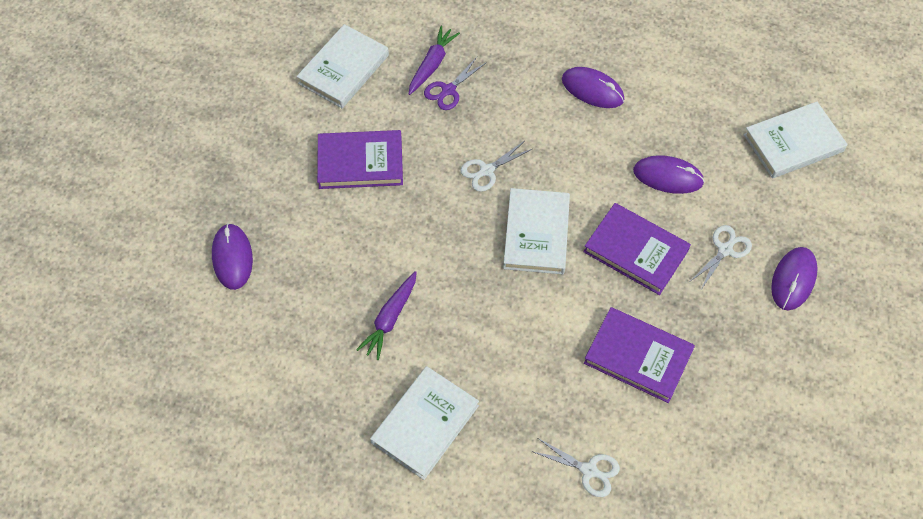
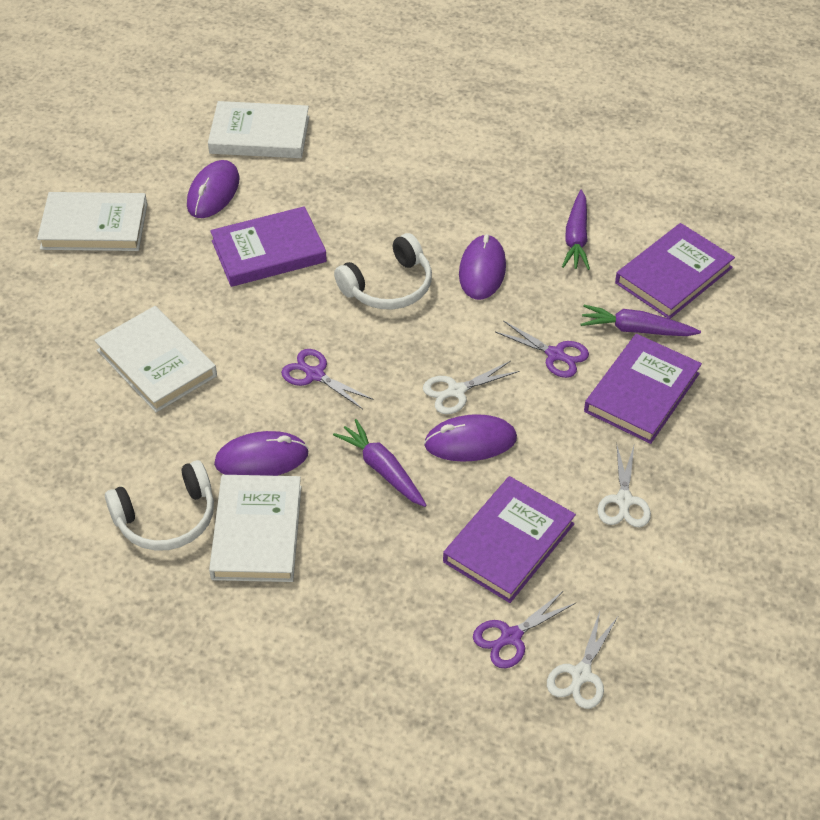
purple book: 3 -> 4
purple carrot: 2 -> 3
purple scissors: 1 -> 3
white headphones: 0 -> 2

